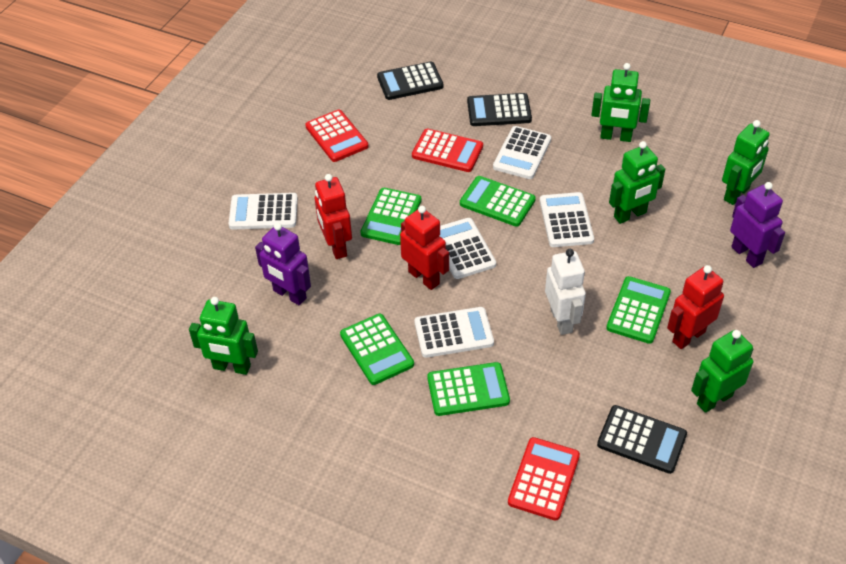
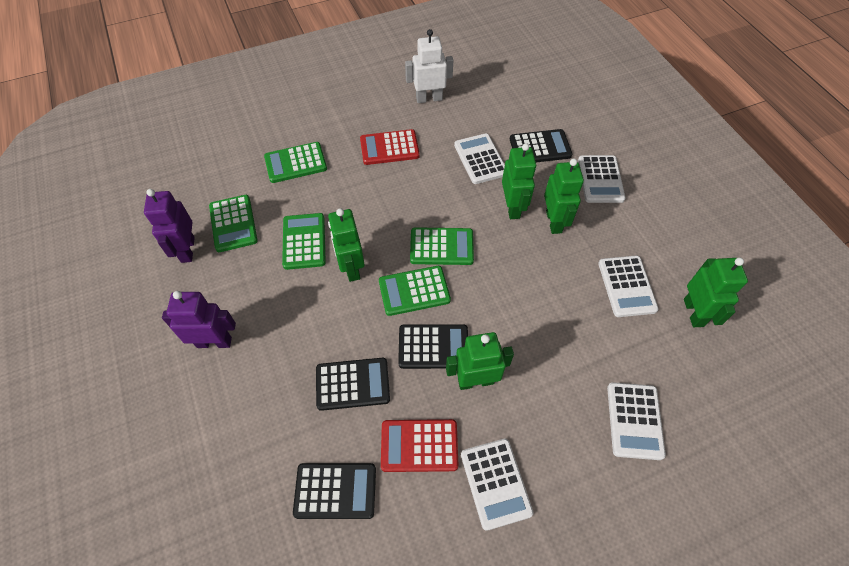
black calculator: 3 -> 4
red calculator: 3 -> 2
red robot: 3 -> 0

